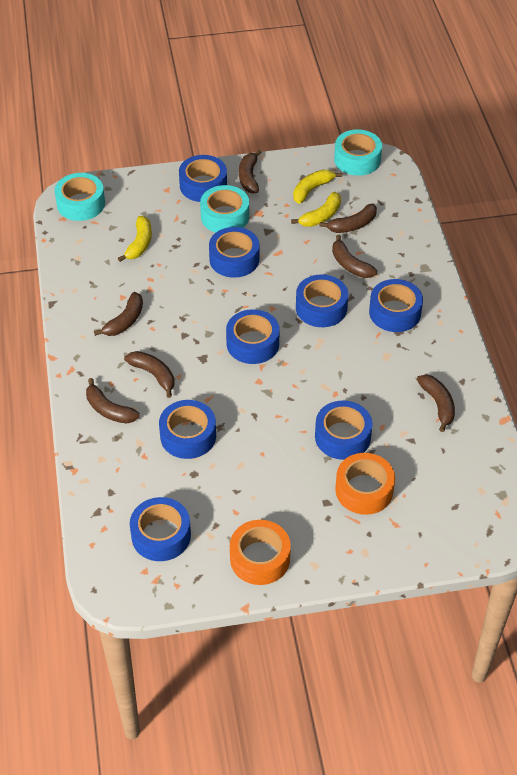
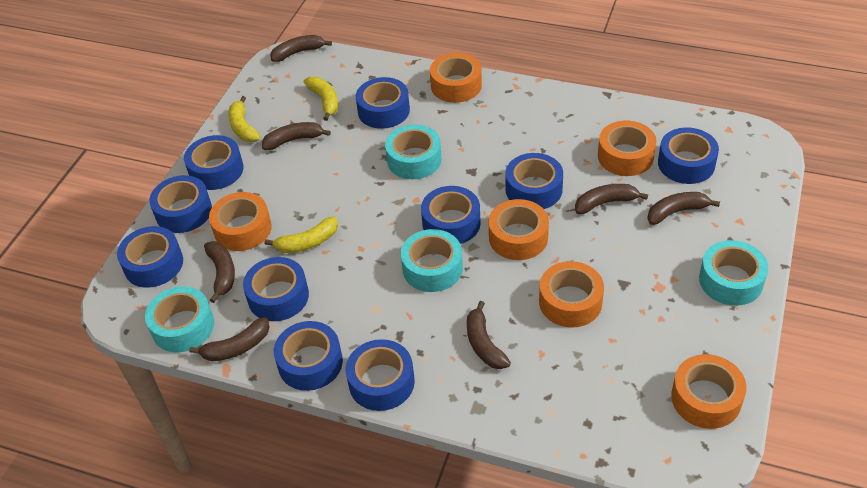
blue tape: 8 -> 10
orange tape: 2 -> 6
turquoise tape: 3 -> 4

